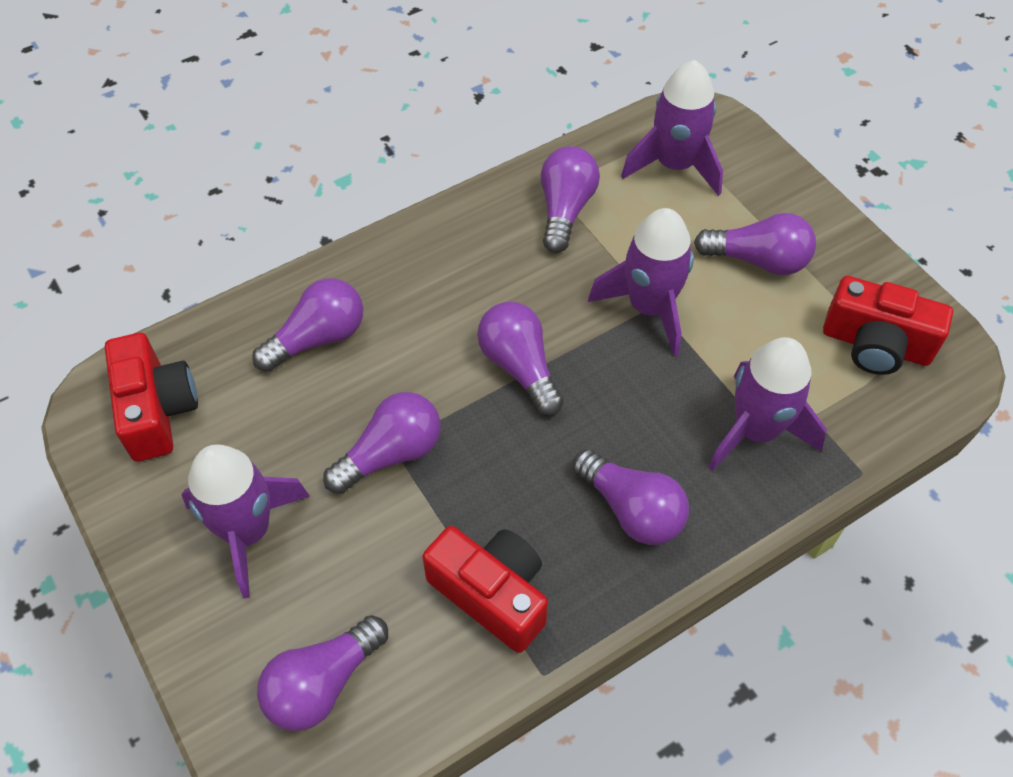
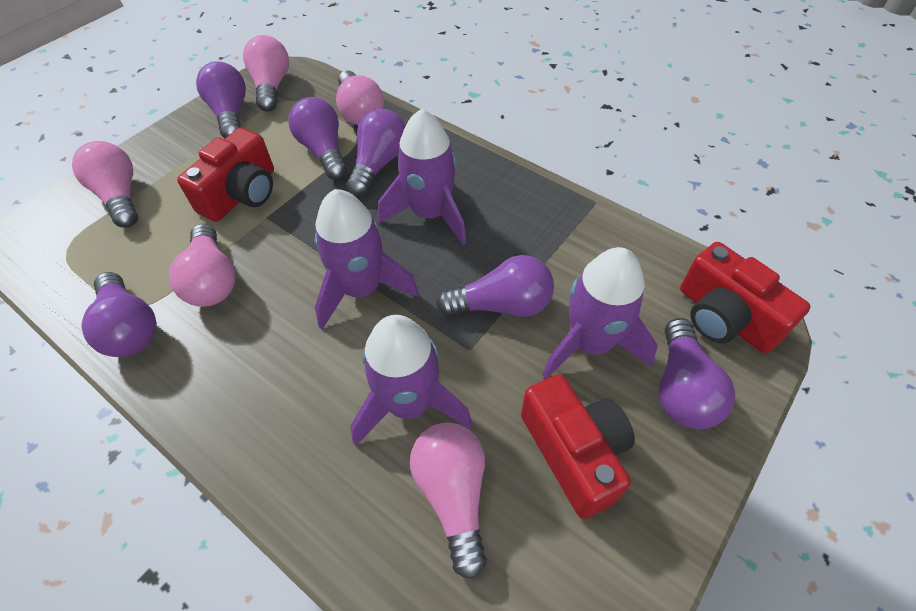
pink light bulb: 0 -> 5
purple light bulb: 7 -> 6

